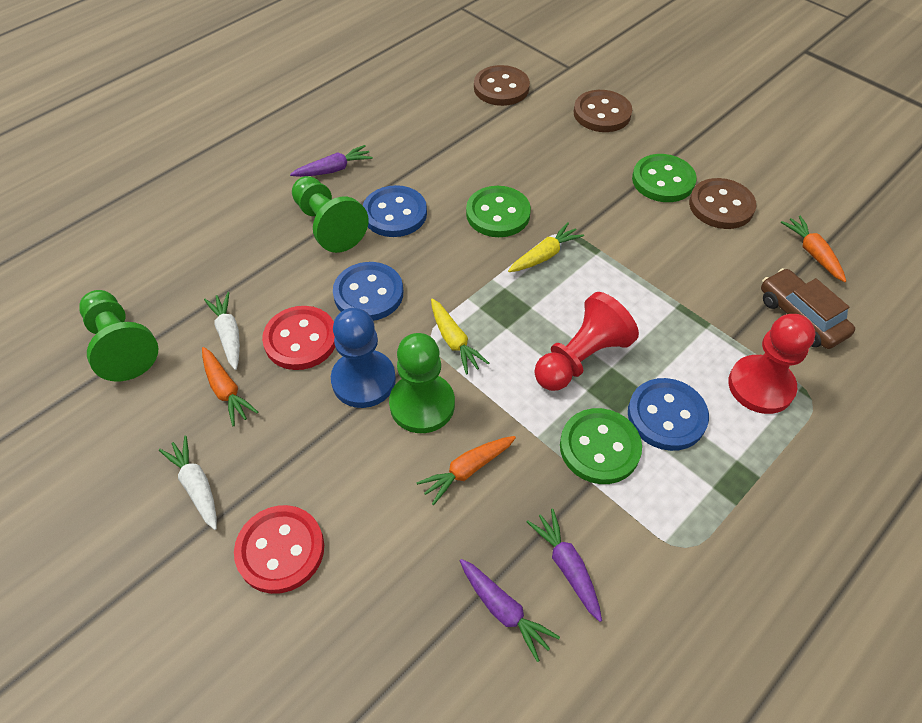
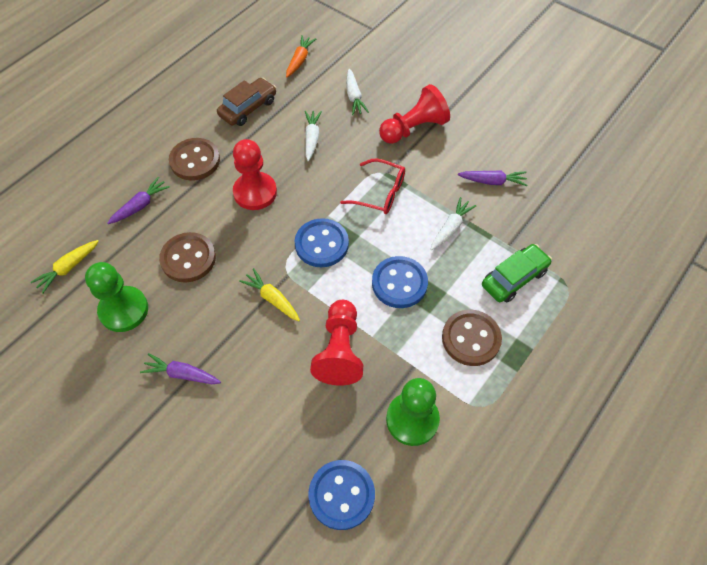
blue pawn: 1 -> 0
green button: 3 -> 0
green car: 0 -> 1
green pawn: 3 -> 2
orange carrot: 3 -> 1
red button: 2 -> 0
red glasses: 0 -> 1
red pawn: 2 -> 3
white carrot: 2 -> 3

